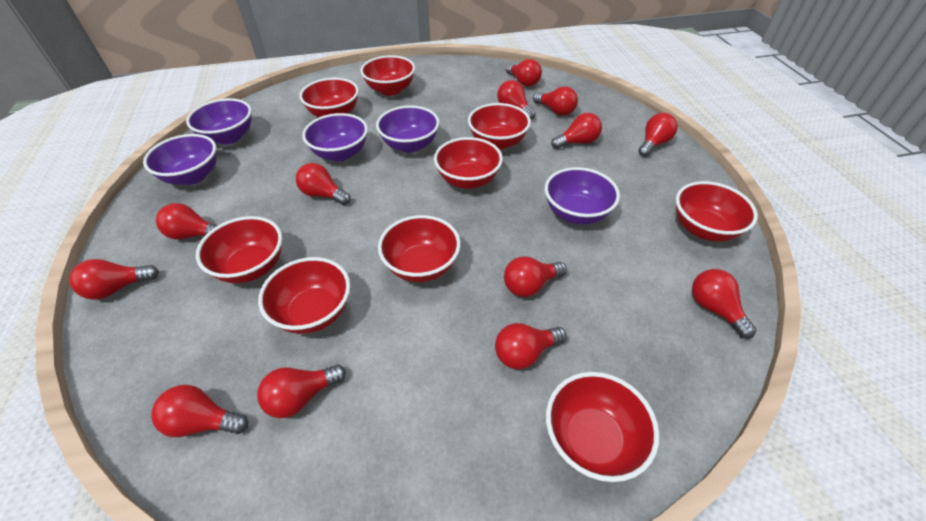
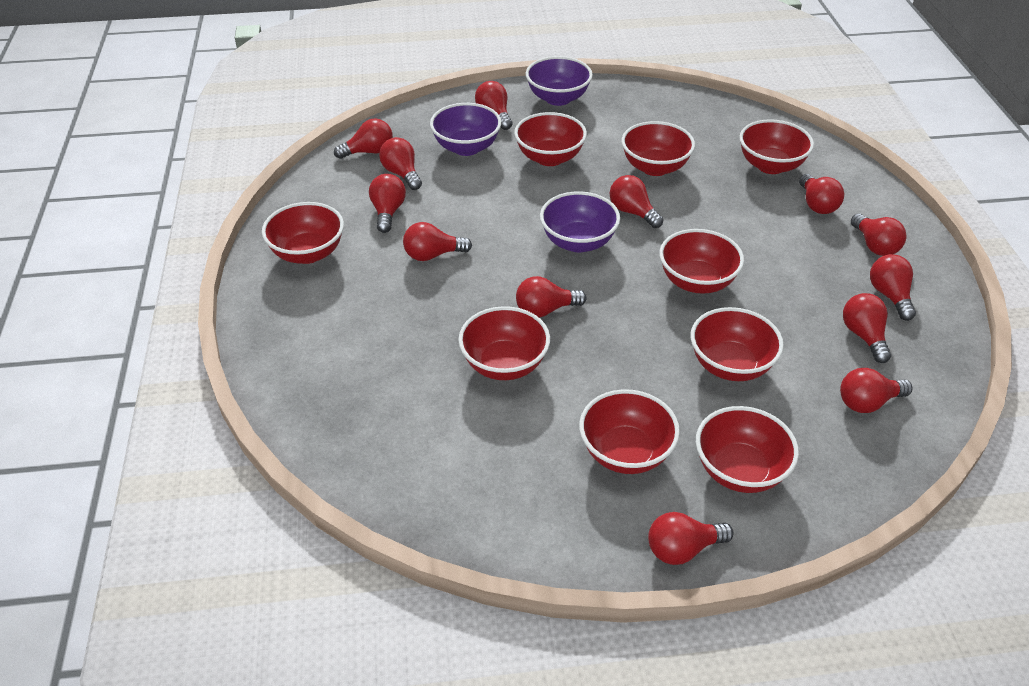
purple bowl: 5 -> 3

